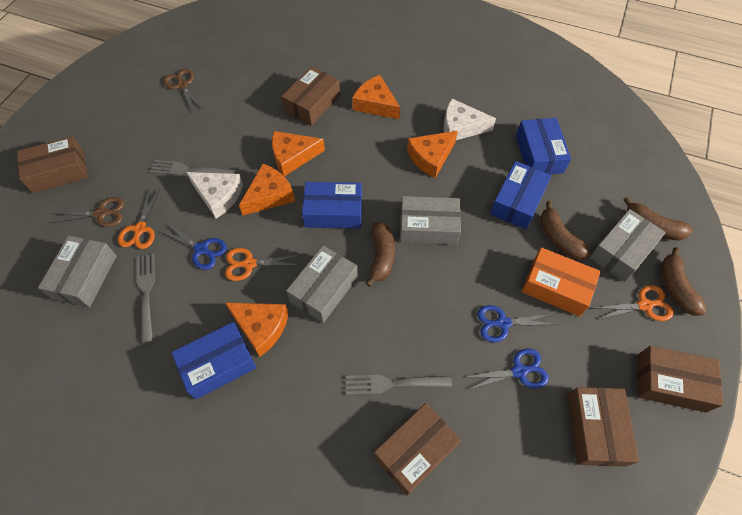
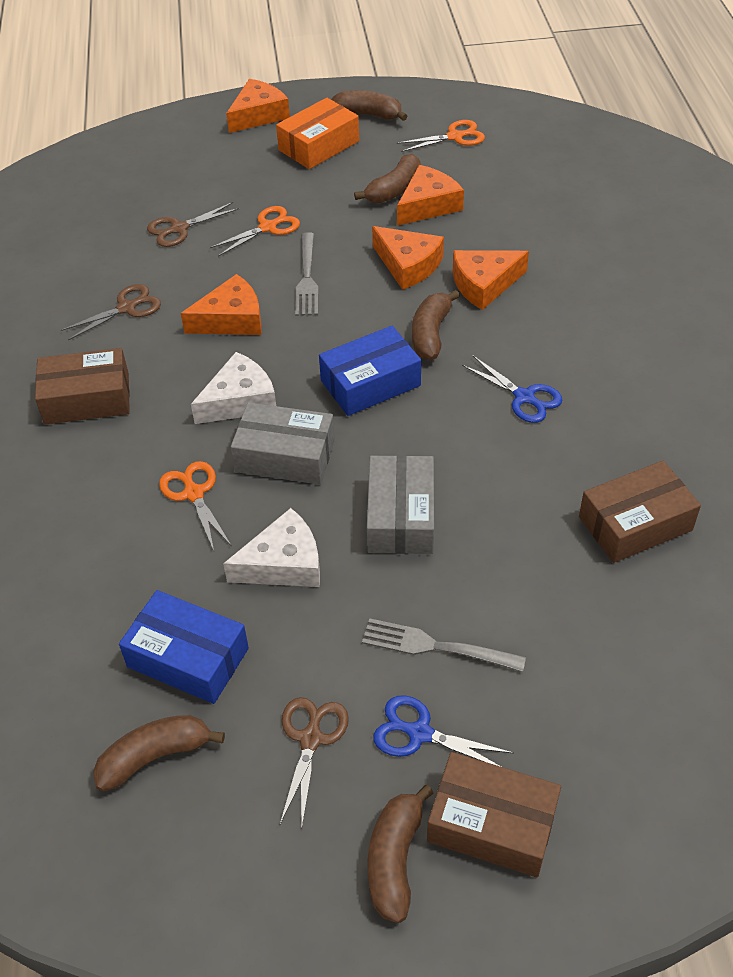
blue box: 4 -> 2
blue scissors: 3 -> 2
brown banana: 4 -> 5
brown box: 5 -> 3
brown scissors: 2 -> 3
grey box: 4 -> 2
grey fork: 3 -> 2

